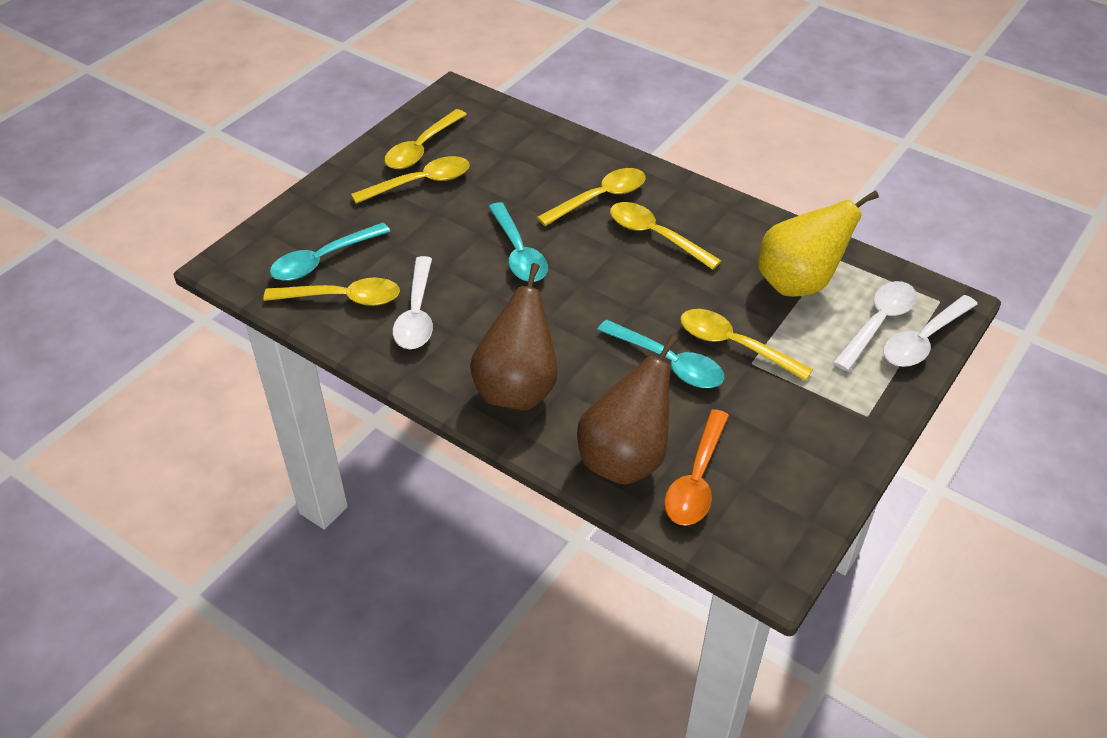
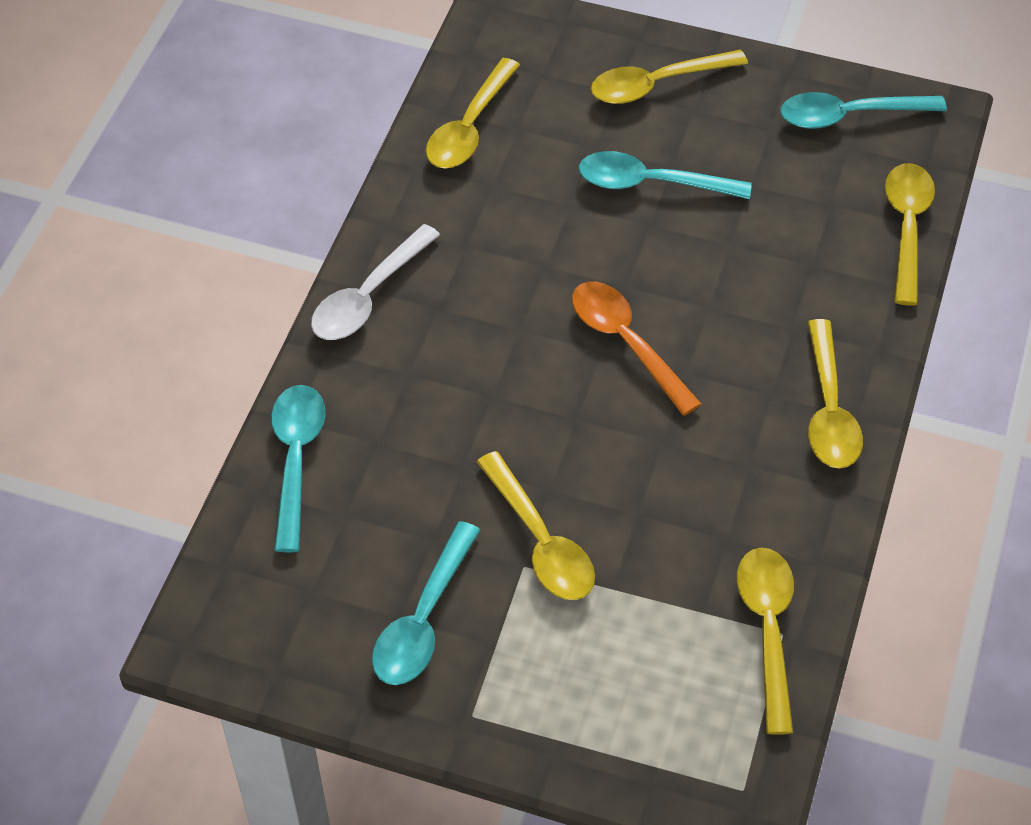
brown pear: 2 -> 0
turquoise spoon: 3 -> 4
white spoon: 3 -> 1
yellow pear: 1 -> 0

